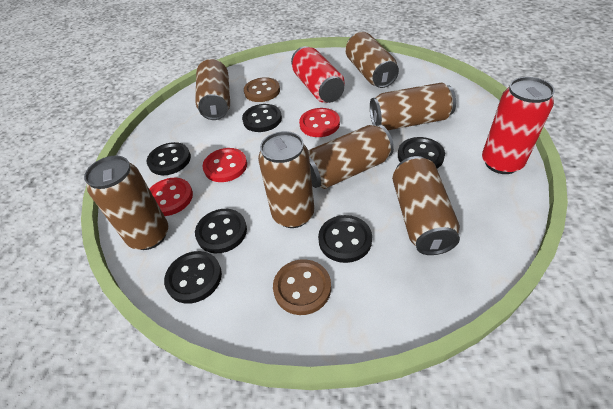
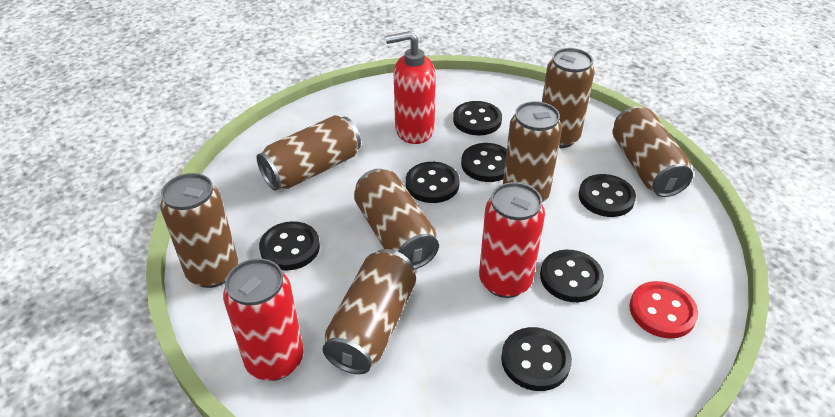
black button: 6 -> 7
brown button: 2 -> 0
red button: 3 -> 1
red soap dispenser: 0 -> 1

